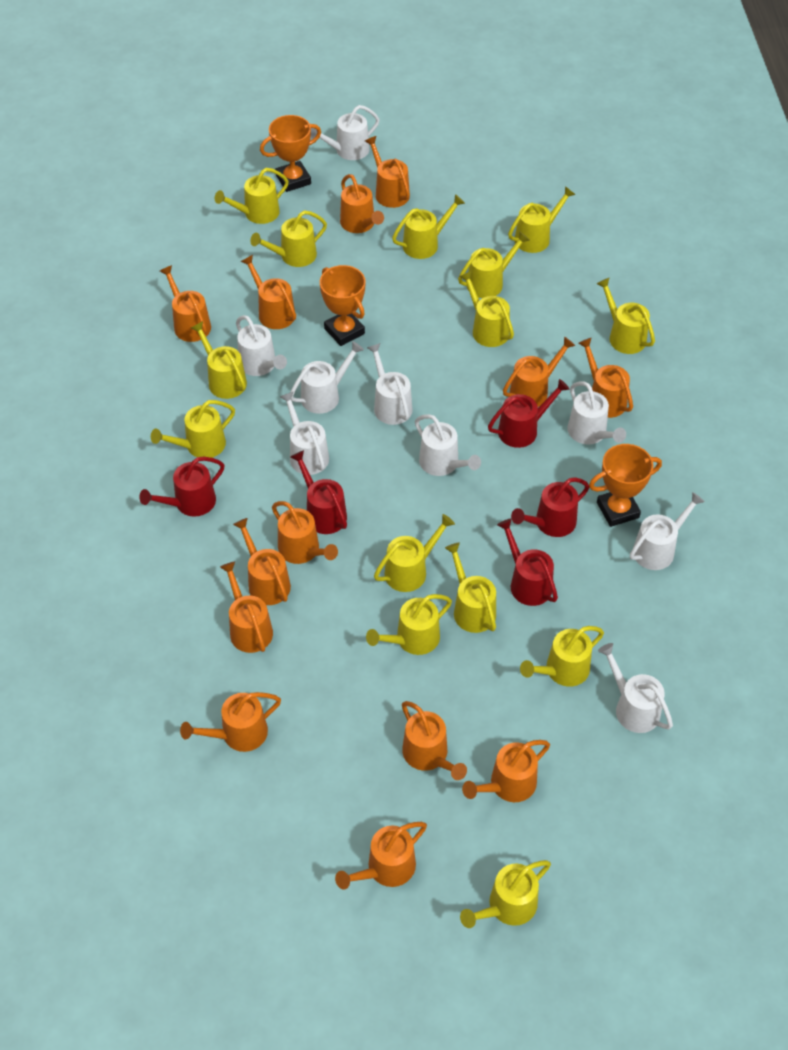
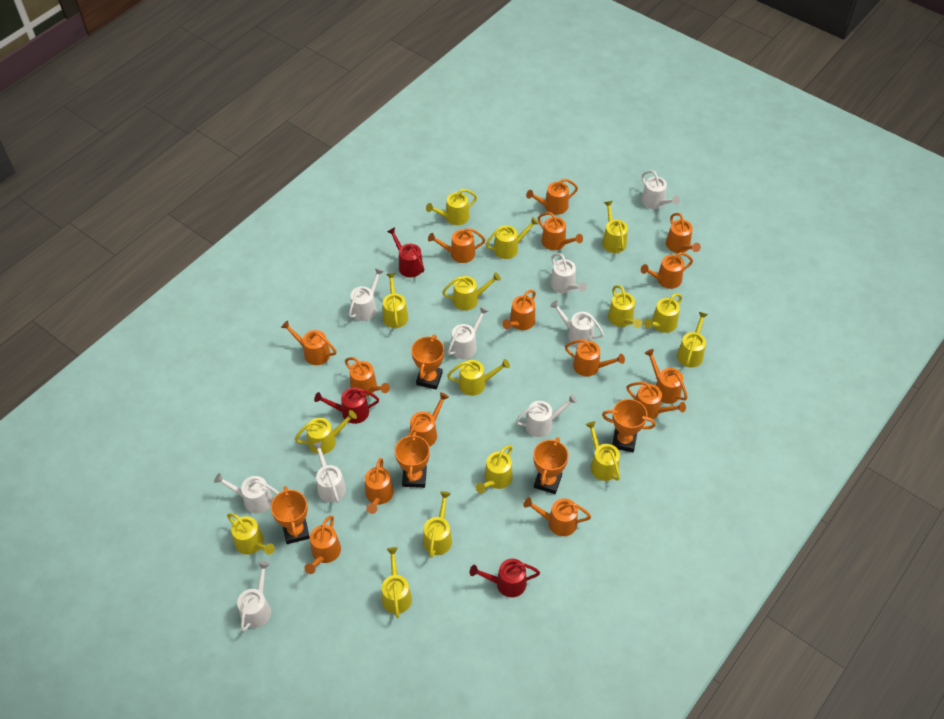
orange trophy: 3 -> 5
orange watering can: 13 -> 15
red watering can: 5 -> 3
yellow watering can: 14 -> 15

